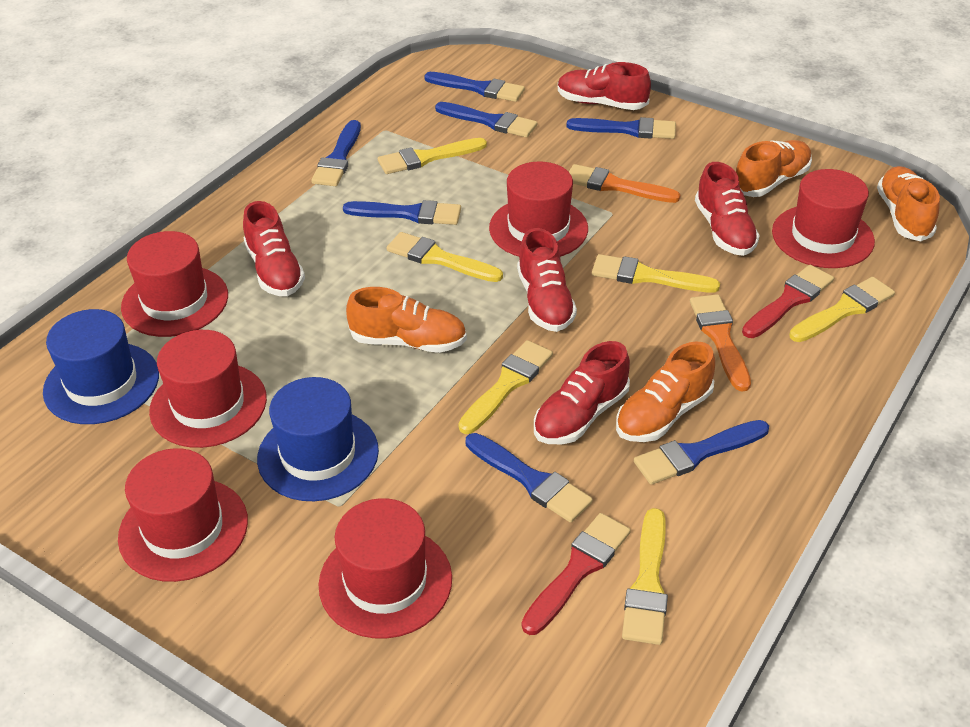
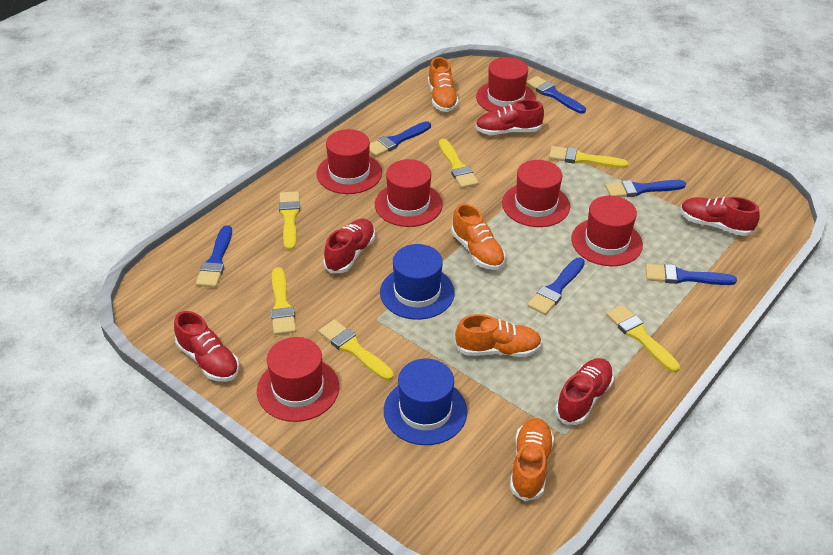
blue brush: 7 -> 6
orange brush: 2 -> 0
red brush: 2 -> 0

